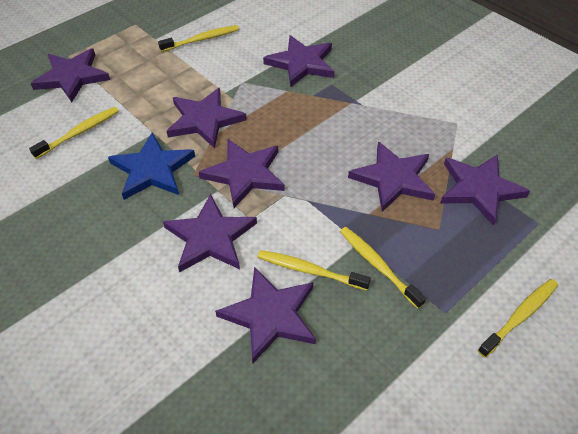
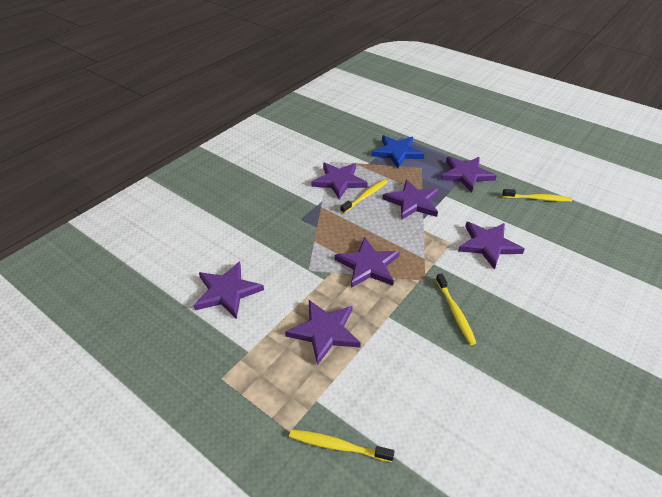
purple star: 8 -> 7
yellow toothbrush: 5 -> 4

